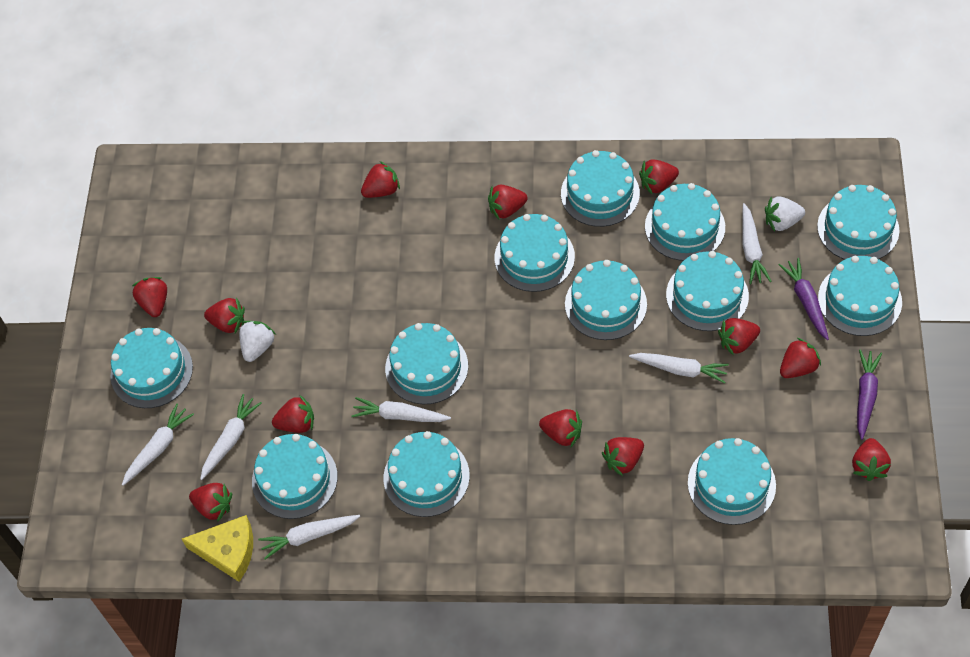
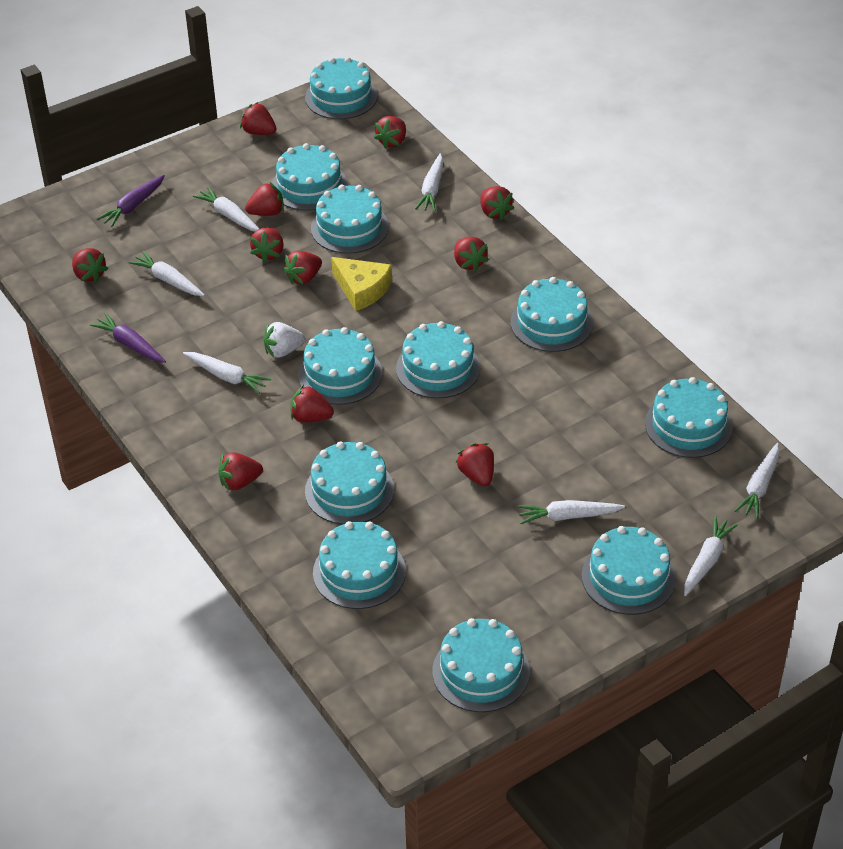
red strawberry: 12 -> 11
turquoise cake: 12 -> 11
white carrot: 6 -> 7
white strawberry: 2 -> 1

